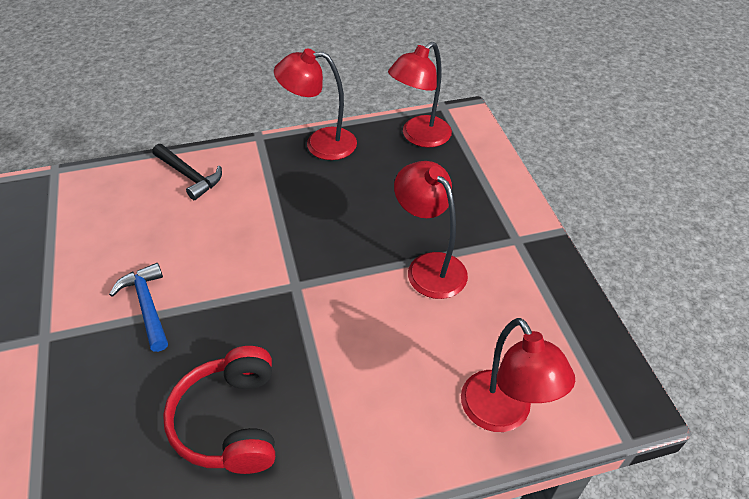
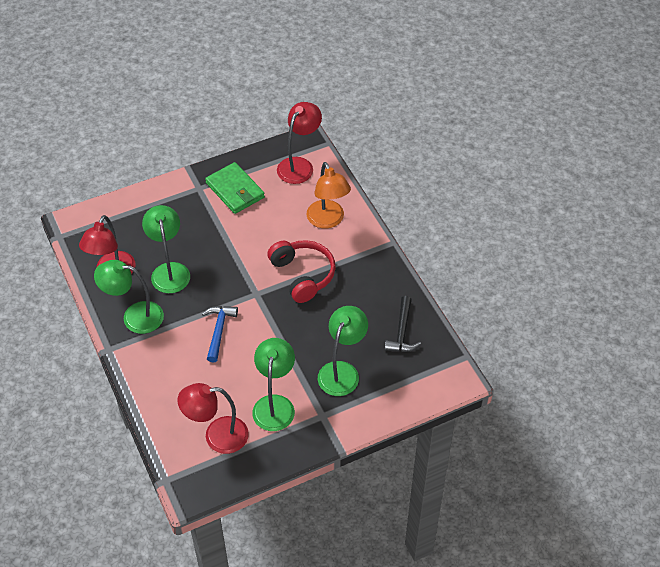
green lamp: 0 -> 4
green wallet: 0 -> 1
orange lamp: 0 -> 1
red lamp: 4 -> 3

